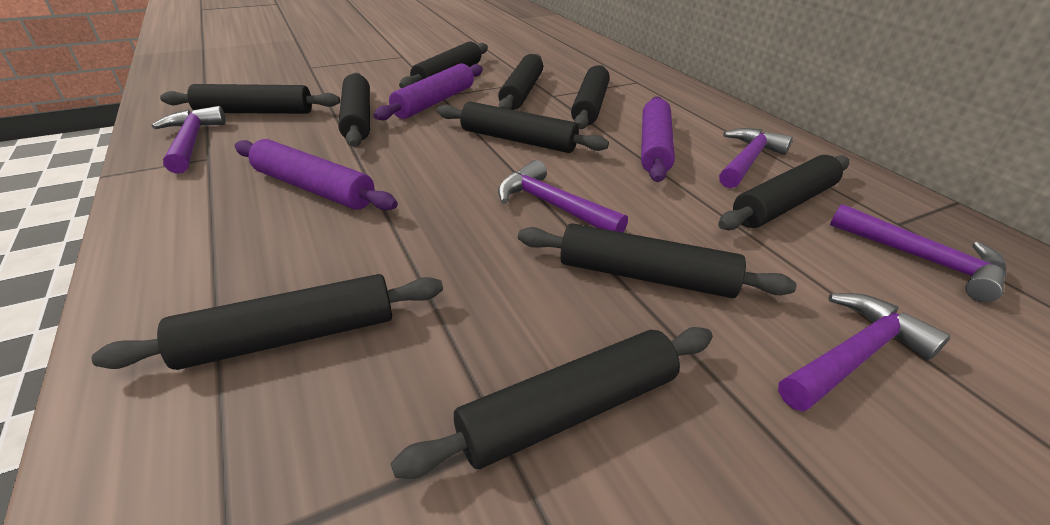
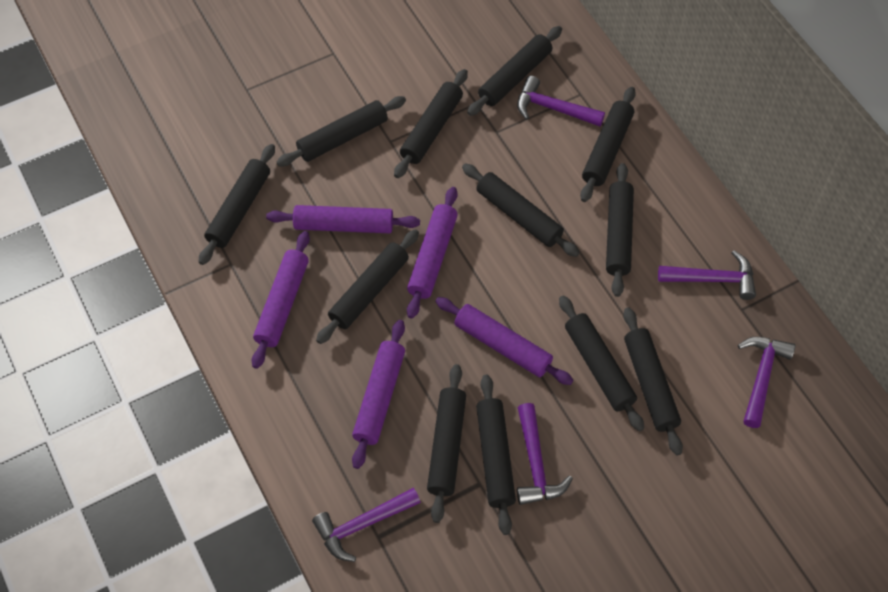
black rolling pin: 10 -> 12
purple rolling pin: 3 -> 5

